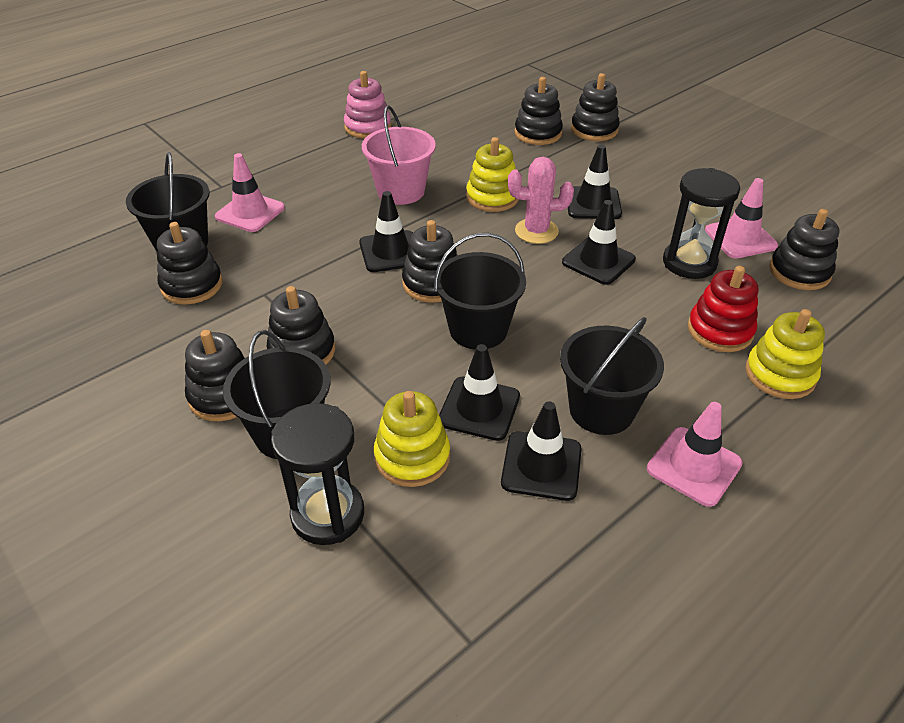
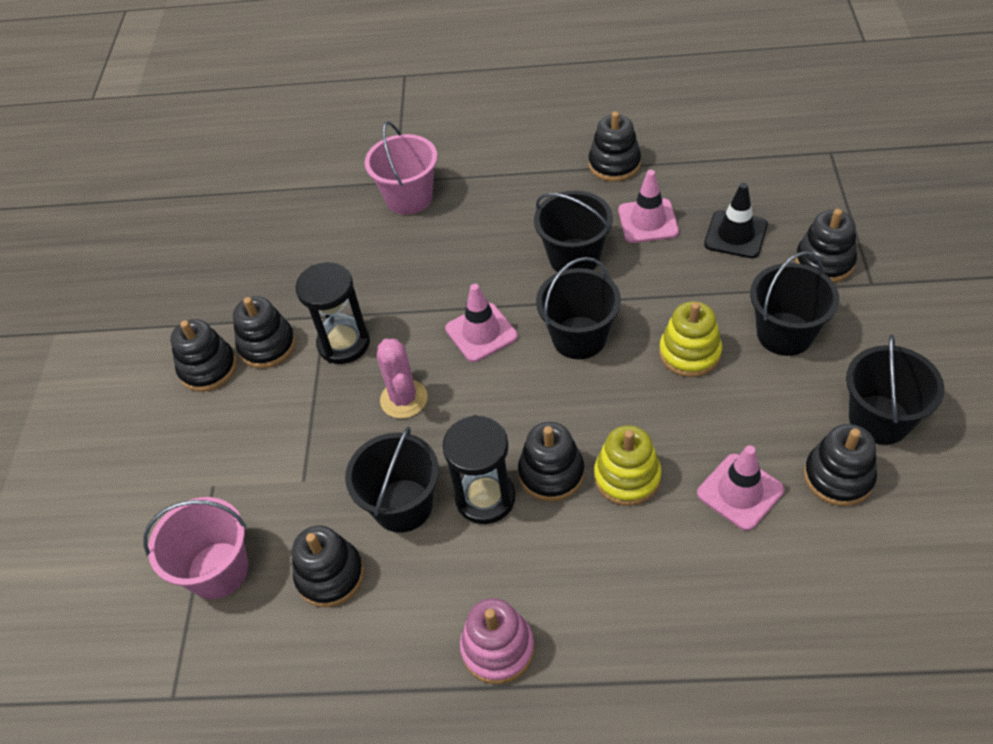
black bucket: 4 -> 5
black traffic cone: 5 -> 1
pink bucket: 1 -> 2
red stacking toy: 1 -> 0
yellow stacking toy: 3 -> 2

